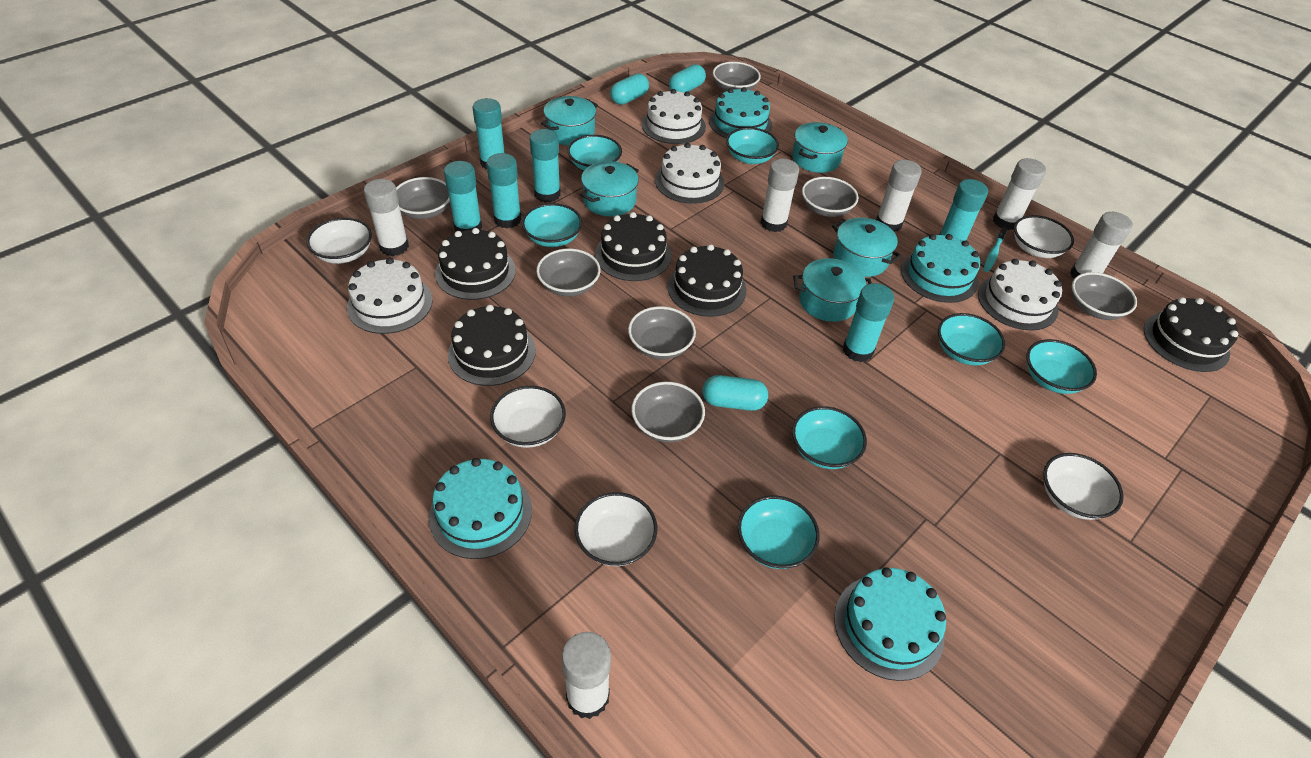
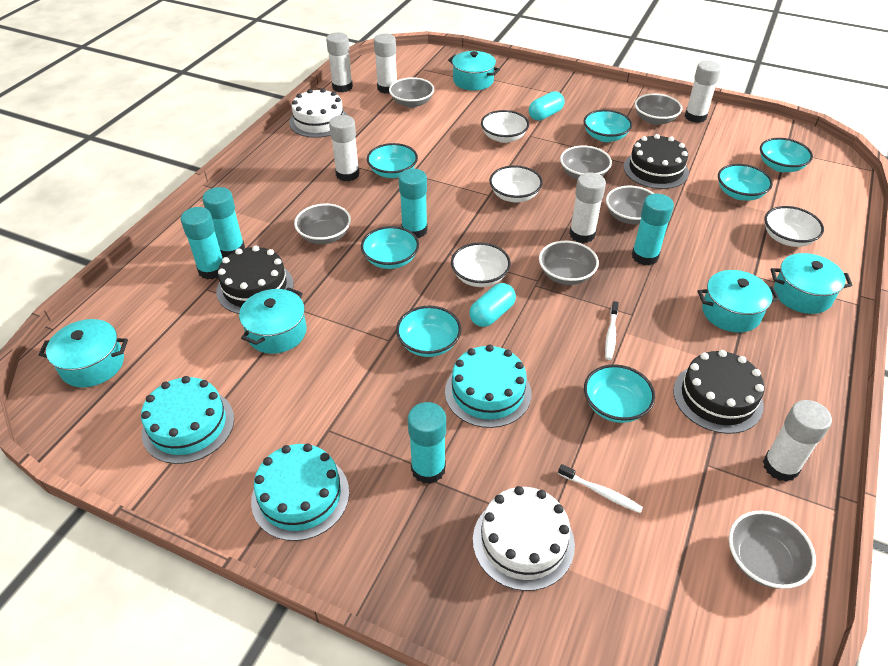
black cake: 5 -> 3
turquoise cake: 4 -> 3
turquoise capsule: 3 -> 2
turquoise glue stick: 6 -> 5
turquoise toothbrush: 1 -> 0
white bowl: 5 -> 4
white cake: 4 -> 2
white toothbrush: 0 -> 2

